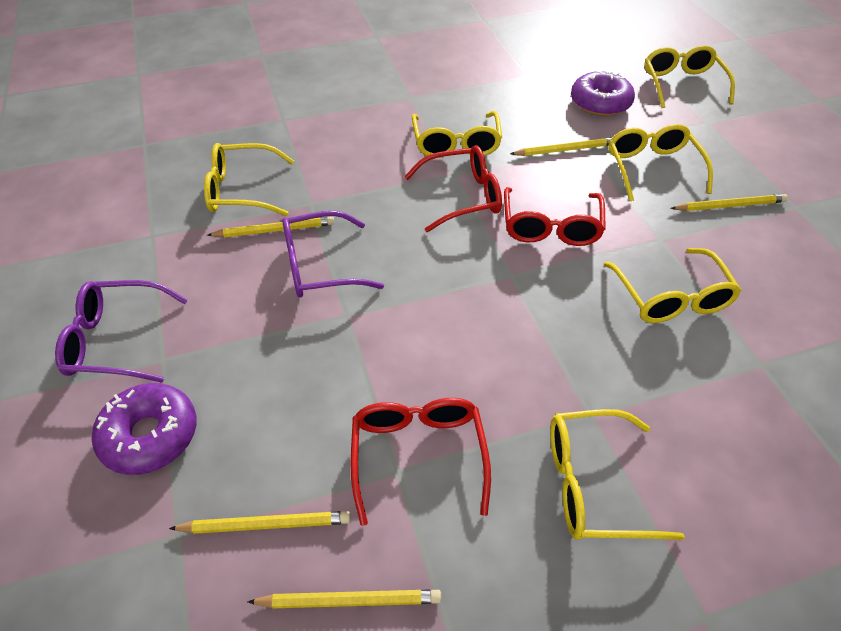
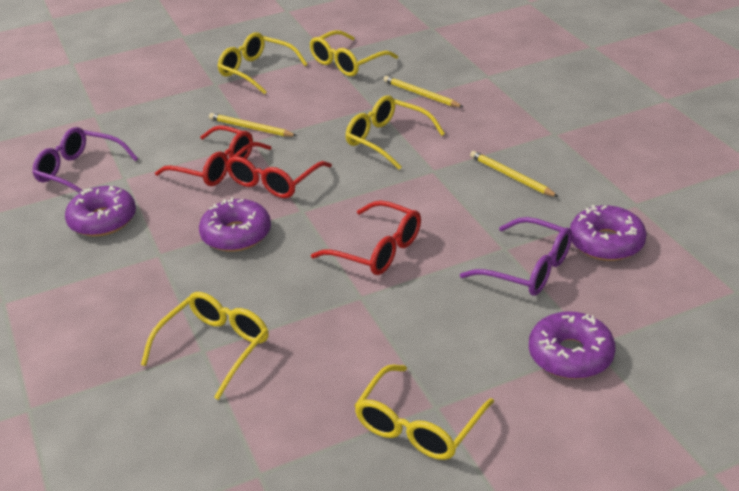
purple donut: 2 -> 4
yellow glasses: 6 -> 5
yellow pencil: 5 -> 3

